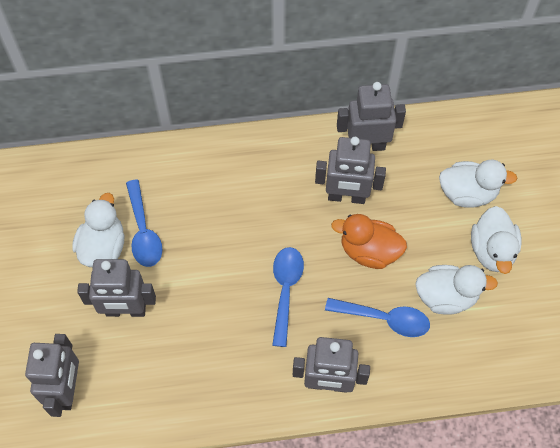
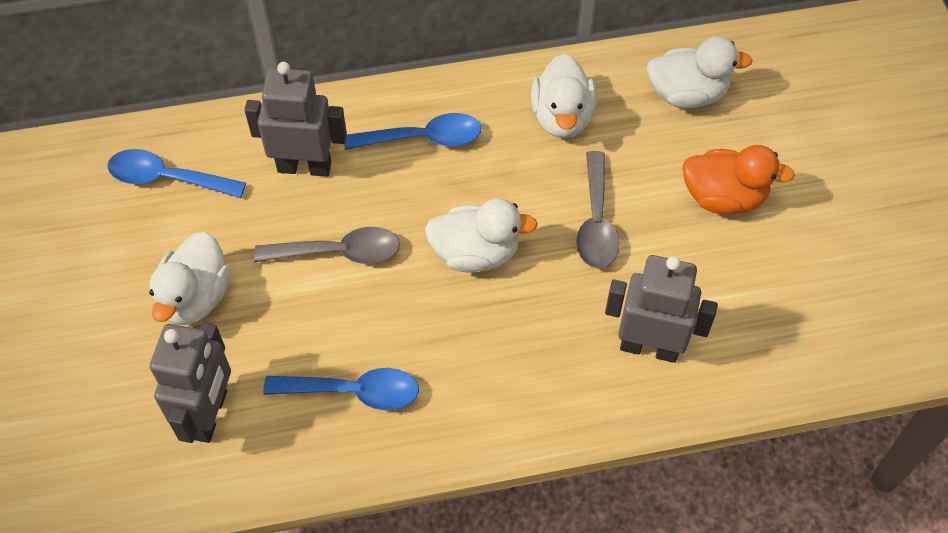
grey robot: 5 -> 3
grey spoon: 0 -> 2

